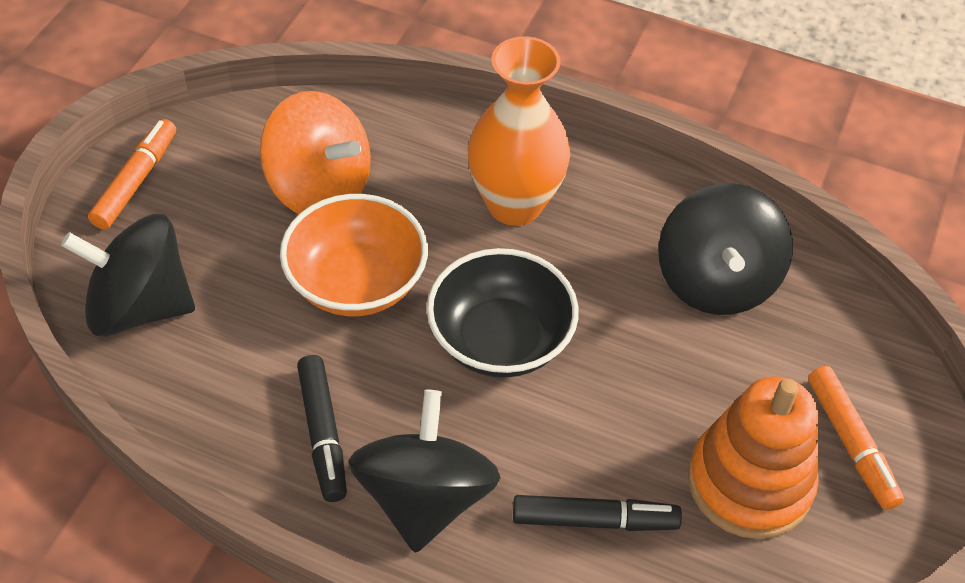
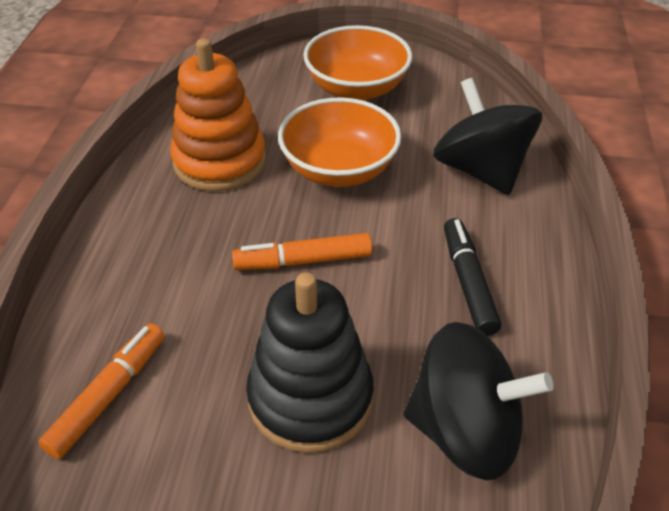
black bowl: 1 -> 0
black marker: 2 -> 1
black spinning top: 3 -> 2
black stacking toy: 0 -> 1
orange bowl: 1 -> 2
orange spinning top: 1 -> 0
orange vase: 1 -> 0

